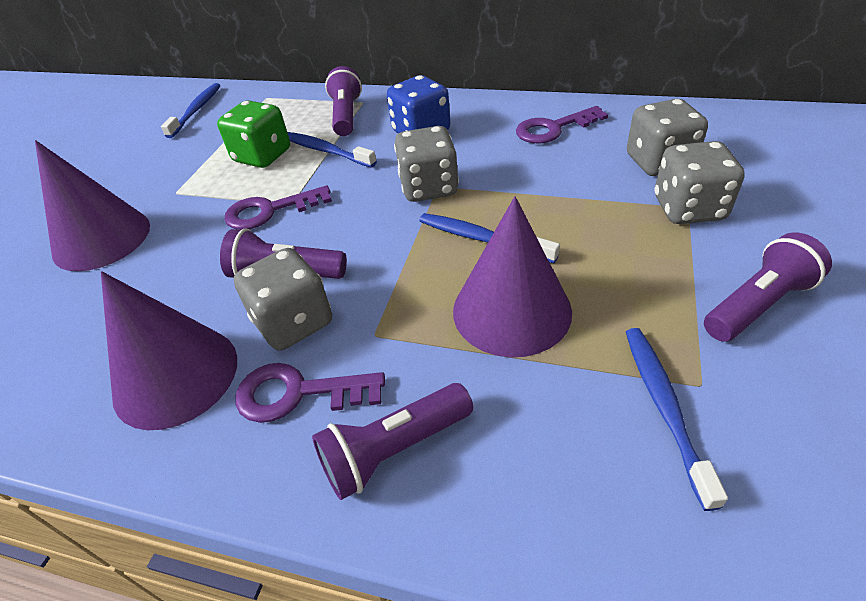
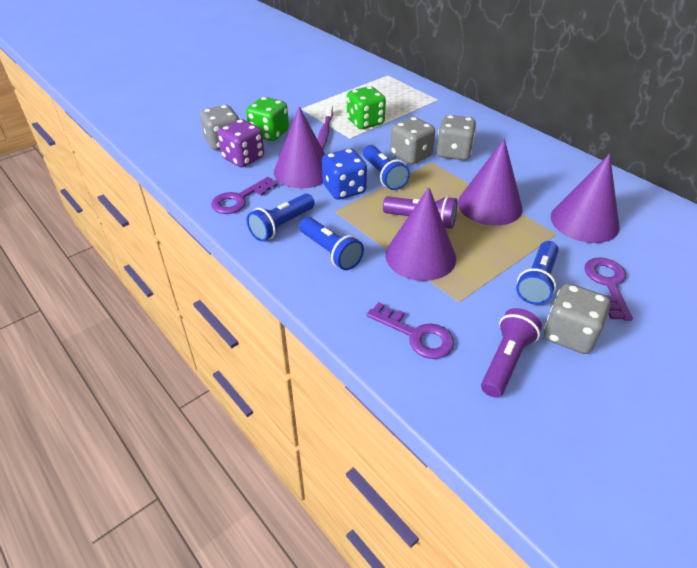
blue flashlight: 0 -> 4
blue toothbrush: 4 -> 0
green dice: 1 -> 2
purple cone: 3 -> 4
purple dice: 0 -> 1
purple flashlight: 4 -> 2
purple toothbrush: 0 -> 1

